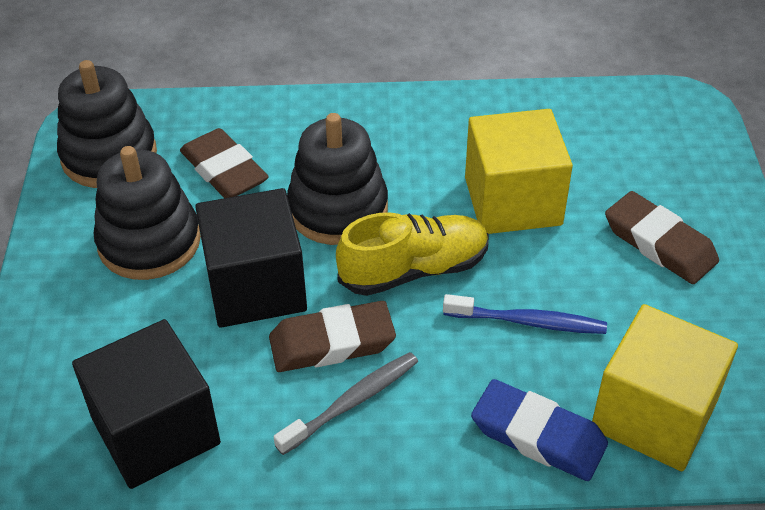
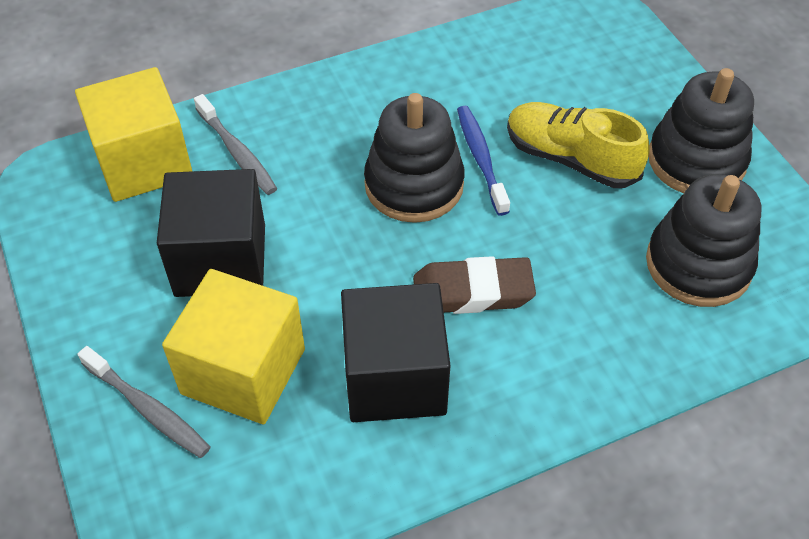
blue eraser: 1 -> 0
brown eraser: 3 -> 1
grey toothbrush: 1 -> 2

